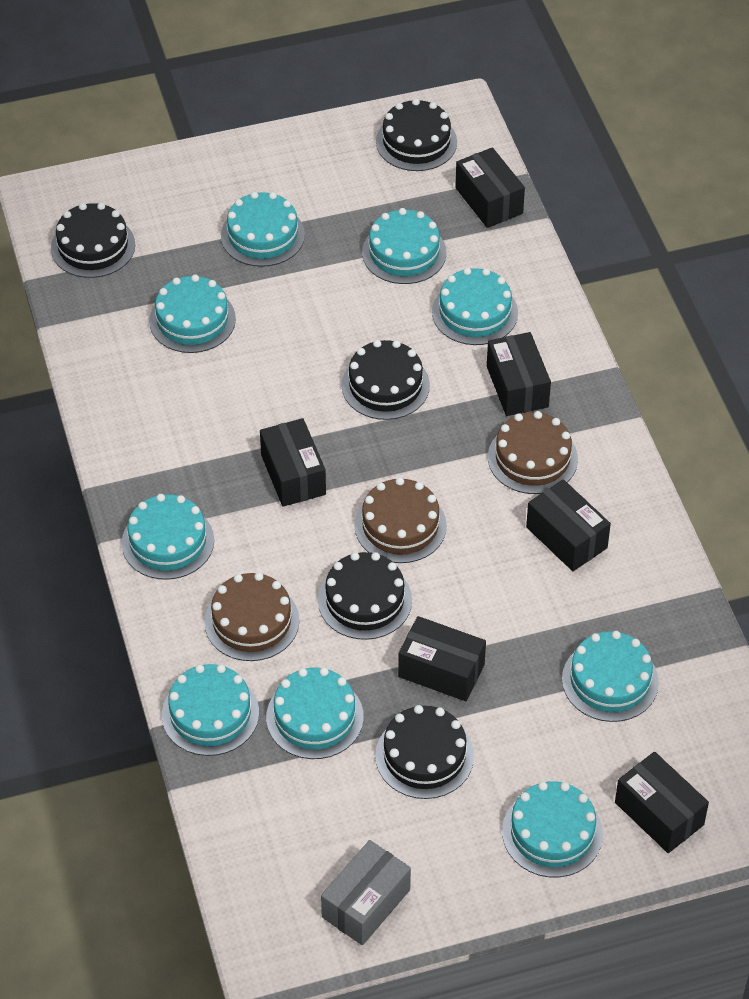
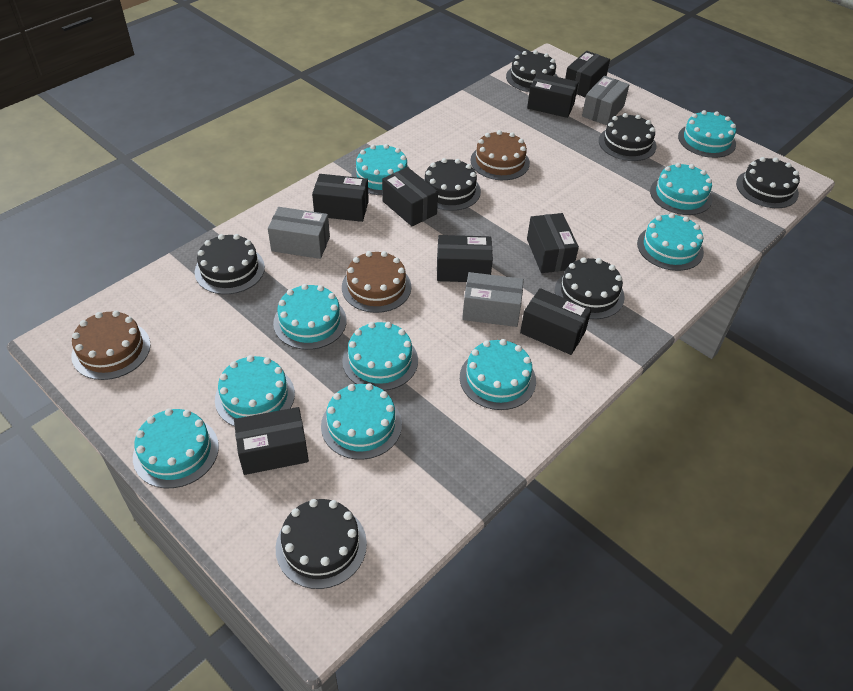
black box: 6 -> 8
black cake: 5 -> 7
grey box: 1 -> 3
turquoise cake: 9 -> 10

